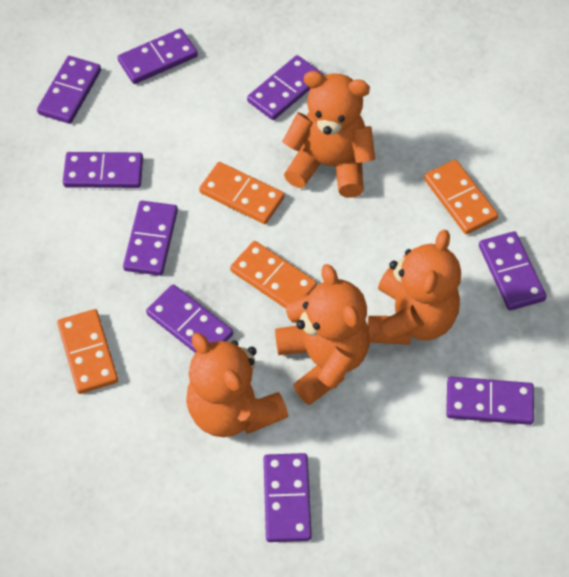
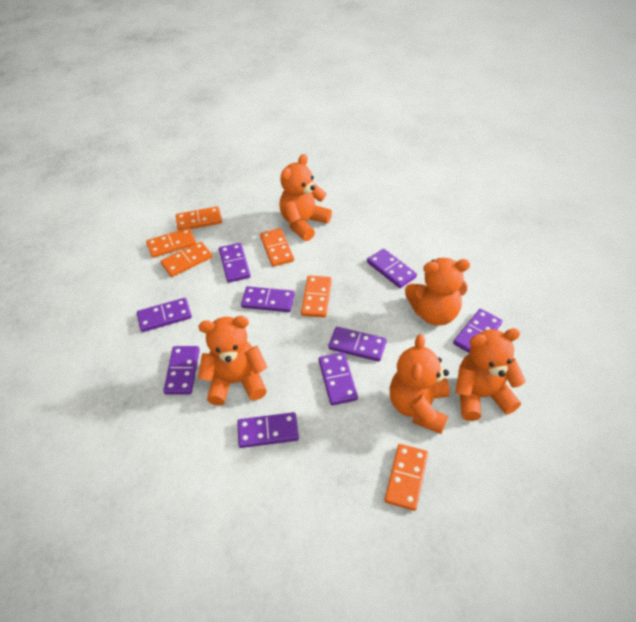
orange domino: 4 -> 6
orange teddy bear: 4 -> 5

